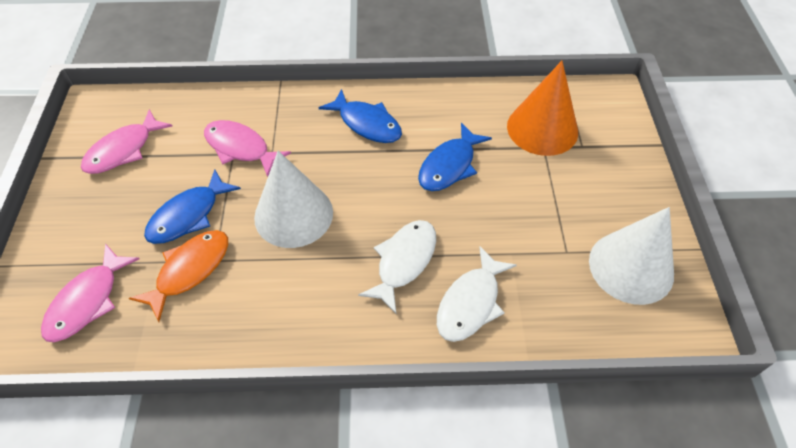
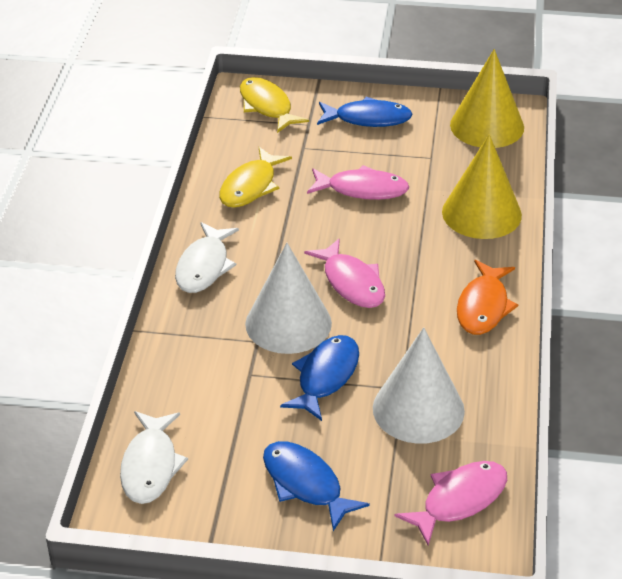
orange cone: 1 -> 0
yellow cone: 0 -> 2
yellow fish: 0 -> 2

